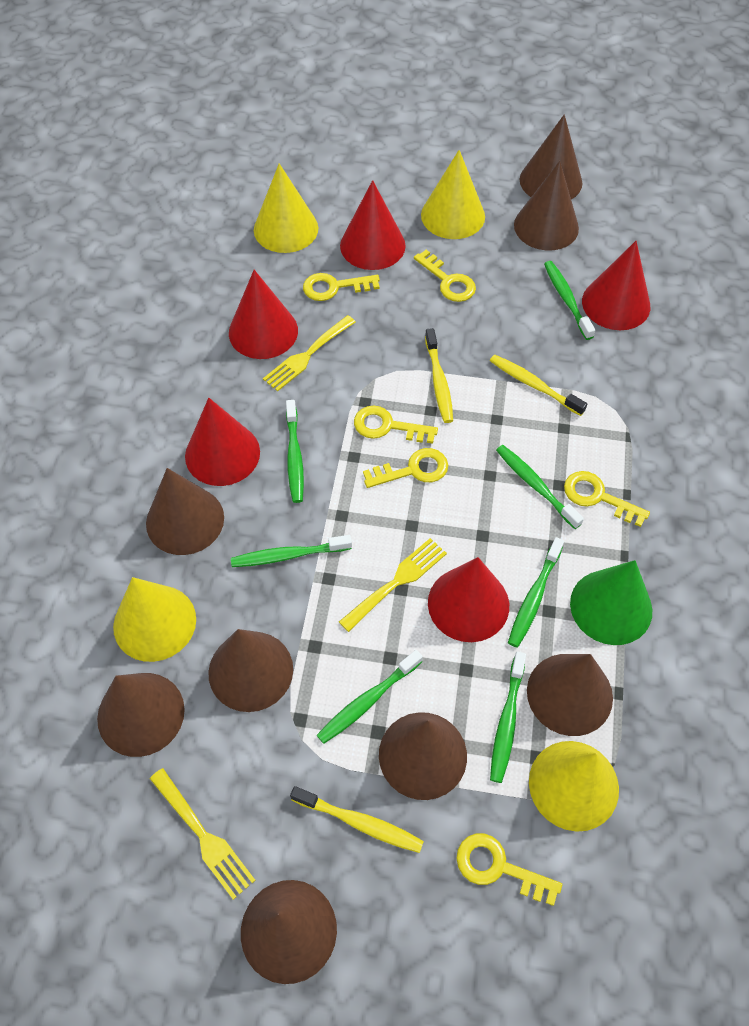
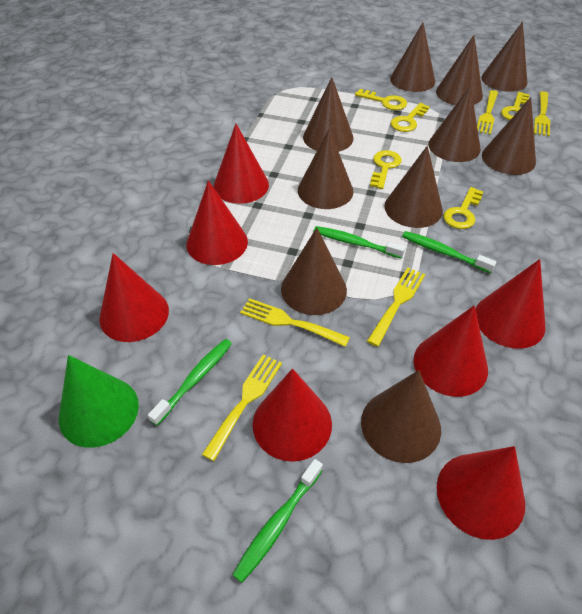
brown cone: 8 -> 10
green toothbrush: 7 -> 4
red cone: 5 -> 7
yellow cone: 4 -> 0
yellow fork: 3 -> 5
yellow key: 6 -> 5
yellow toothbrush: 3 -> 0

